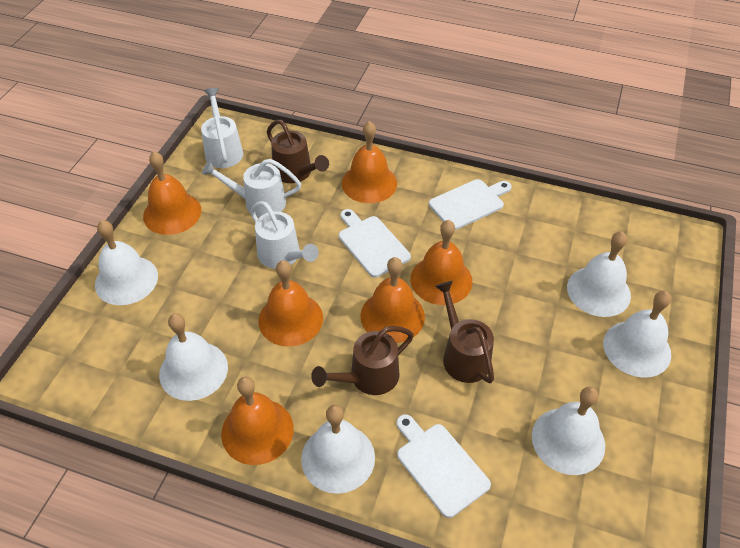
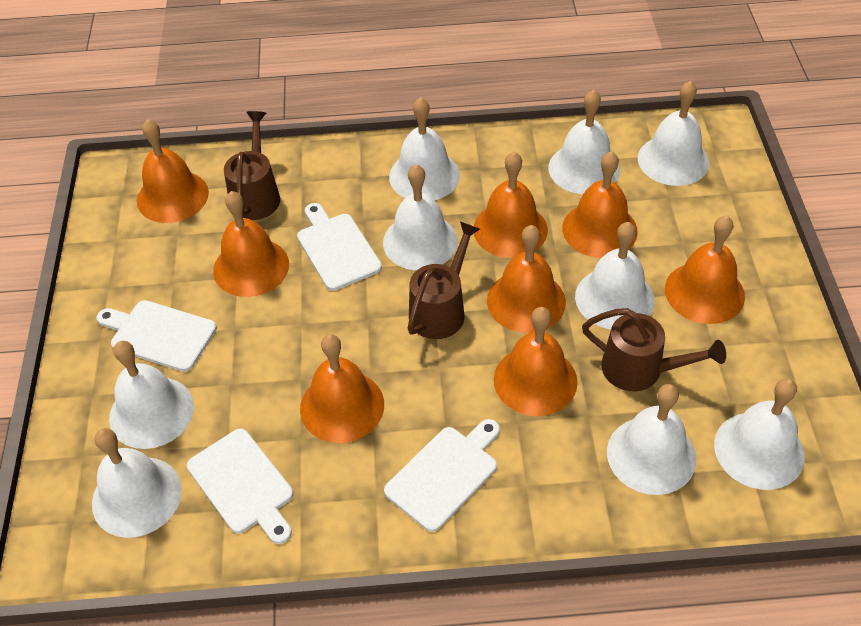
orange bell: 6 -> 8
white bell: 6 -> 9
white cutting board: 3 -> 4
white watering can: 3 -> 0

